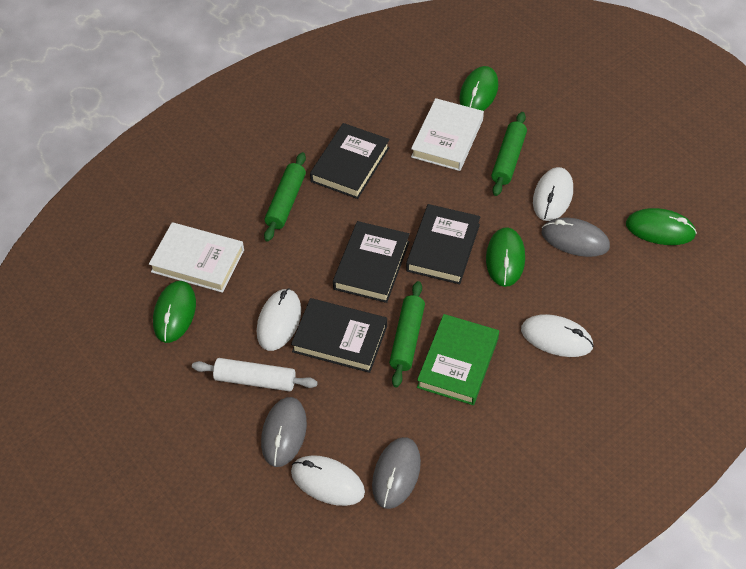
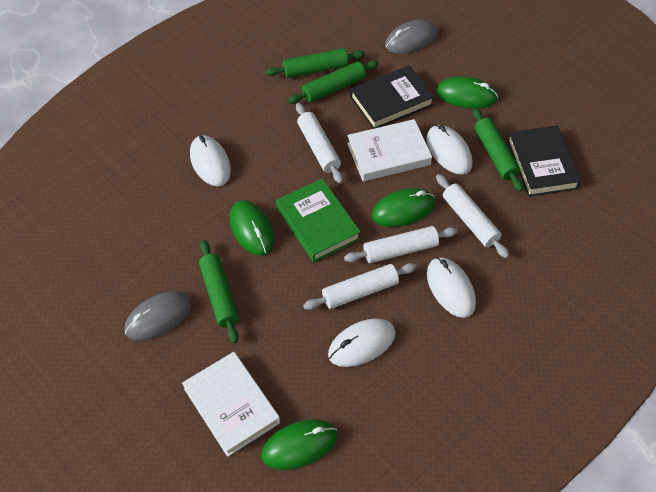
black book: 4 -> 2
green rolling pin: 3 -> 4
grey mouse: 3 -> 2
white rolling pin: 1 -> 4

